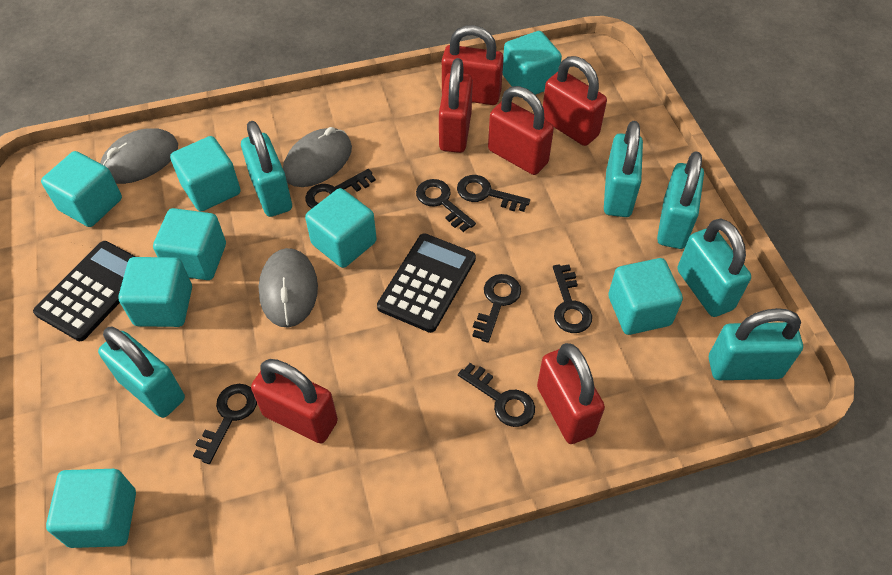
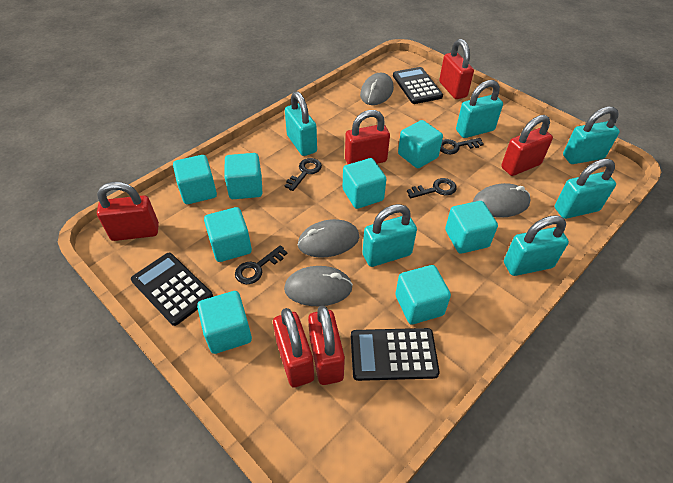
black calculator: 2 -> 3
black key: 7 -> 4
grey mouse: 3 -> 4

